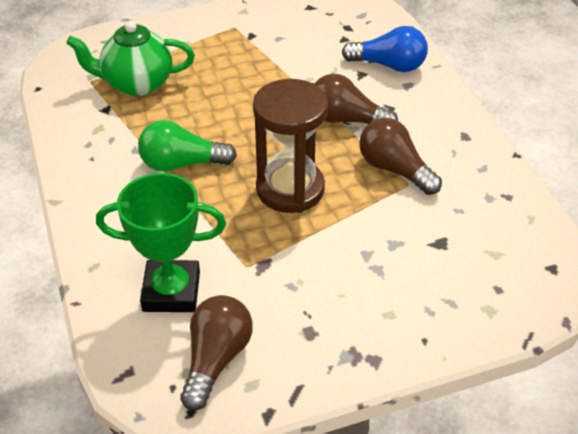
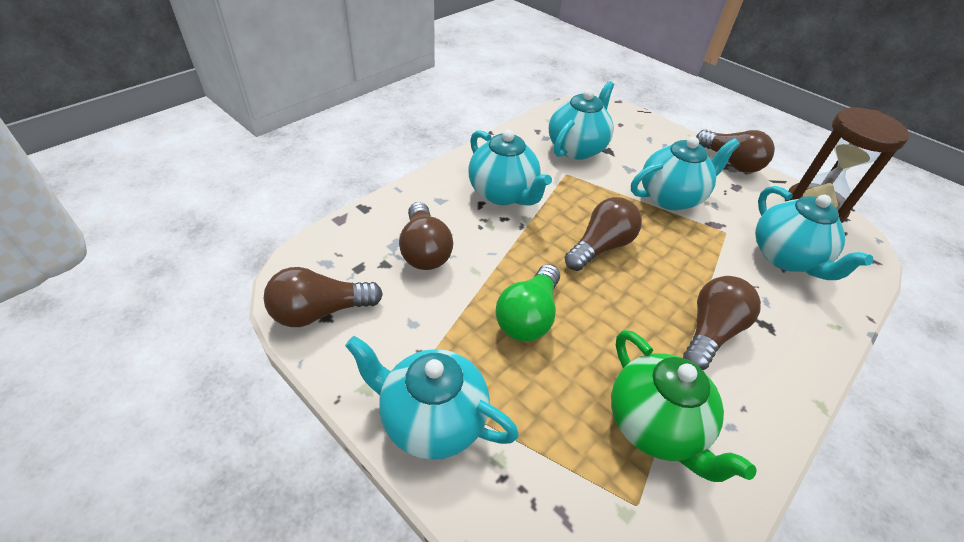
blue light bulb: 1 -> 0
brown light bulb: 3 -> 5
green trophy: 1 -> 0
turquoise teapot: 0 -> 5

